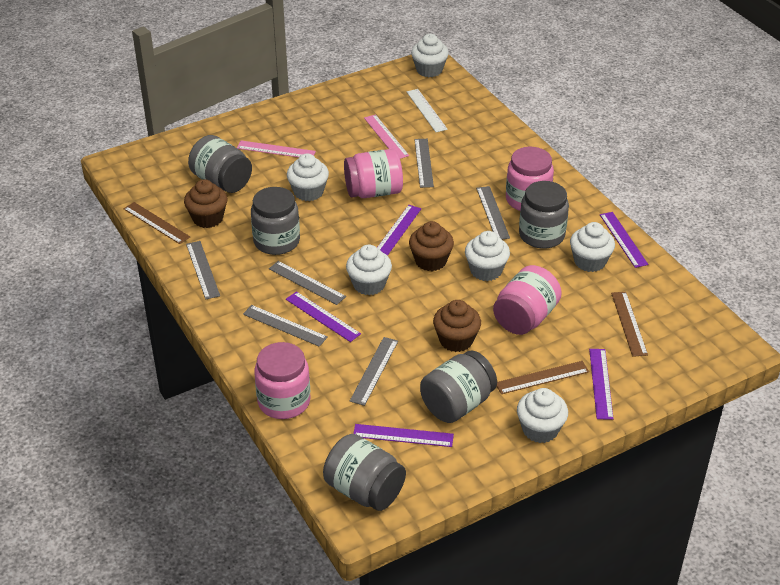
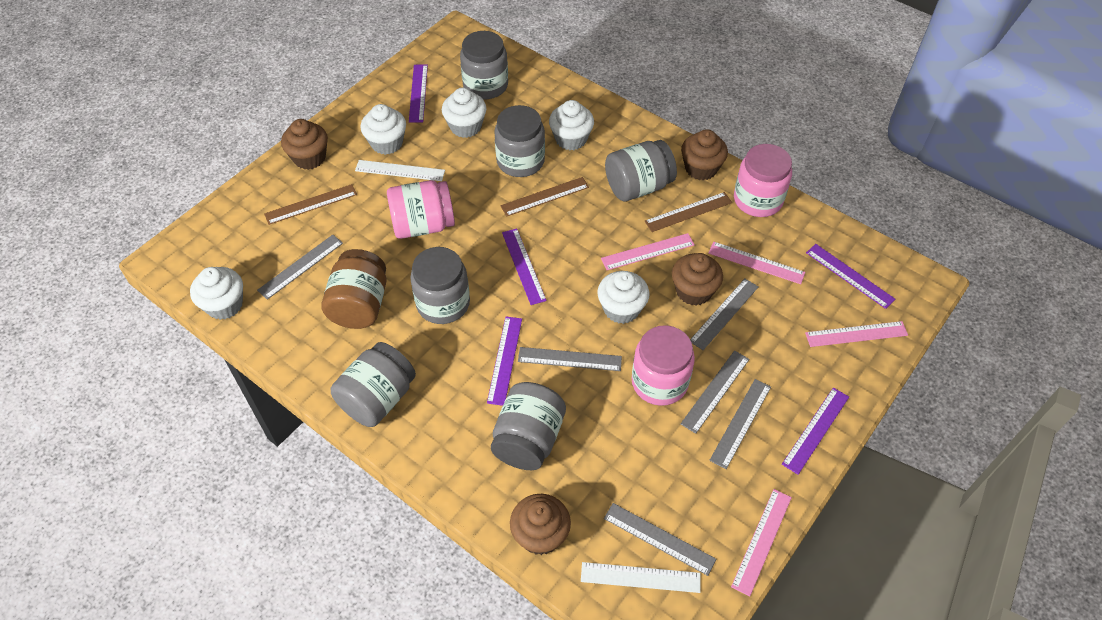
brown cupcake: 3 -> 4
brown jar: 0 -> 1
grey jar: 5 -> 6
pink jar: 4 -> 3
pink ruler: 2 -> 4
white cupcake: 6 -> 5
white ruler: 1 -> 2

